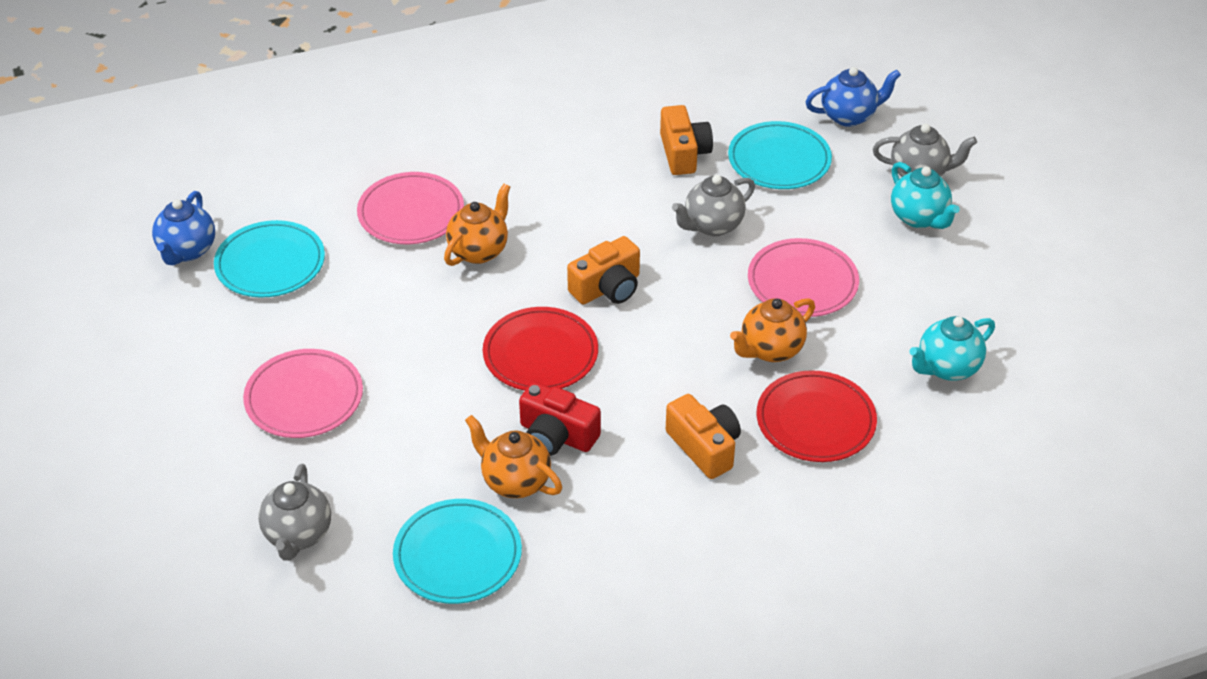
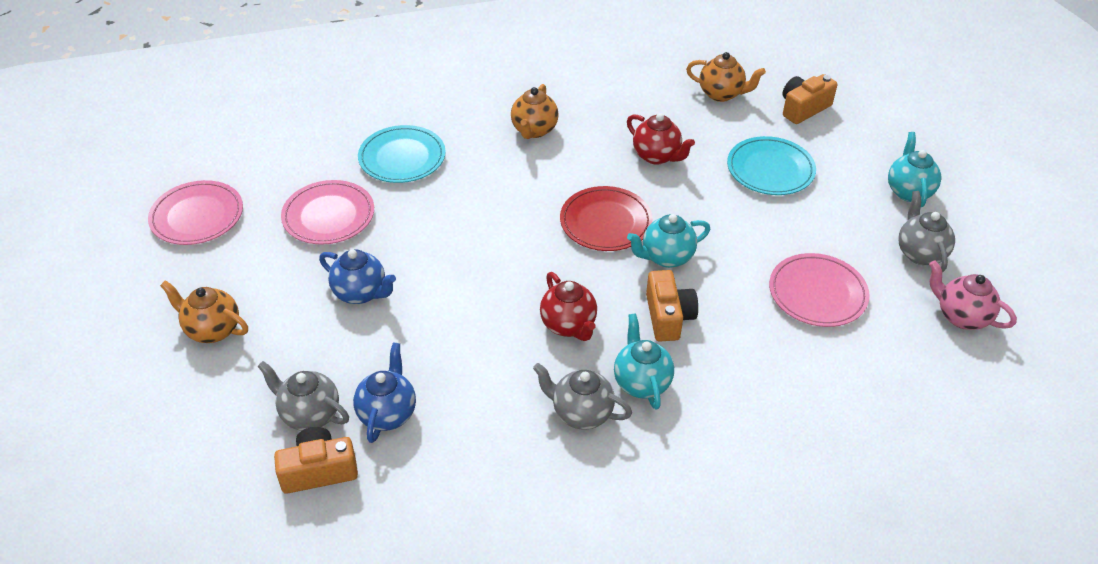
pink teapot: 0 -> 1
red camera: 1 -> 0
red plate: 2 -> 1
red teapot: 0 -> 2
turquoise plate: 3 -> 2
turquoise teapot: 2 -> 3

